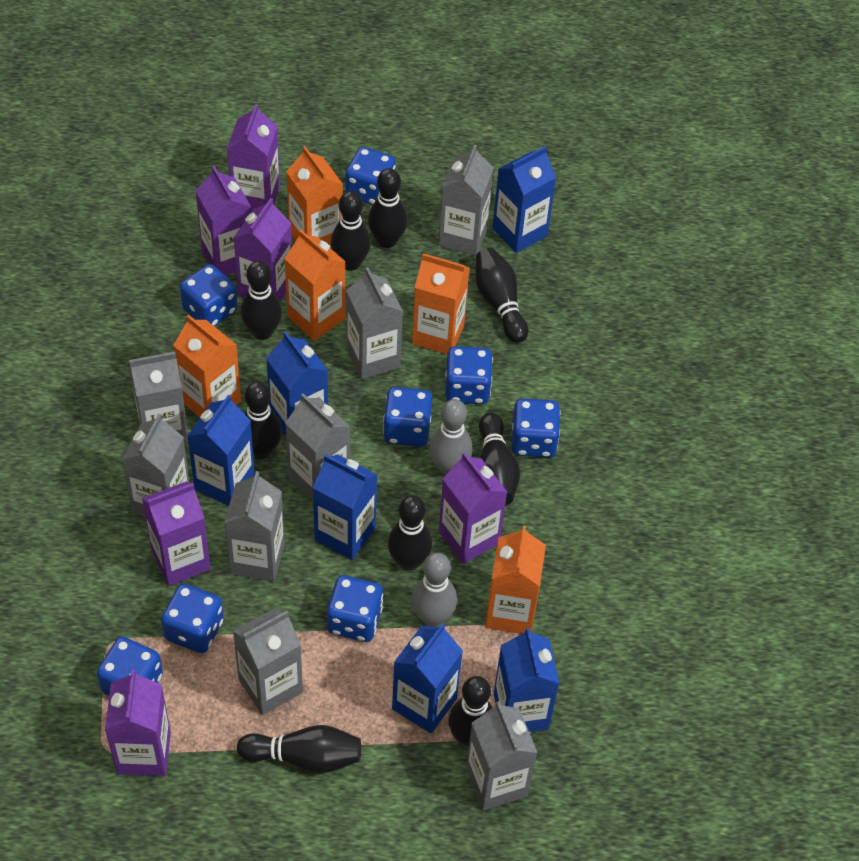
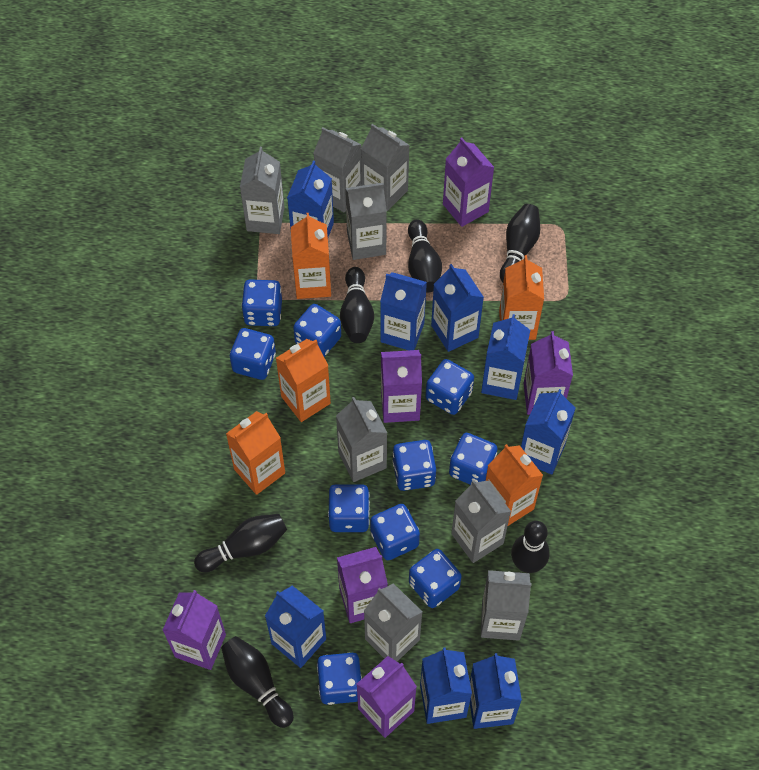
black bowling pin: 9 -> 6
blue carton: 6 -> 8
blue dice: 8 -> 10
grey bowling pin: 2 -> 0

